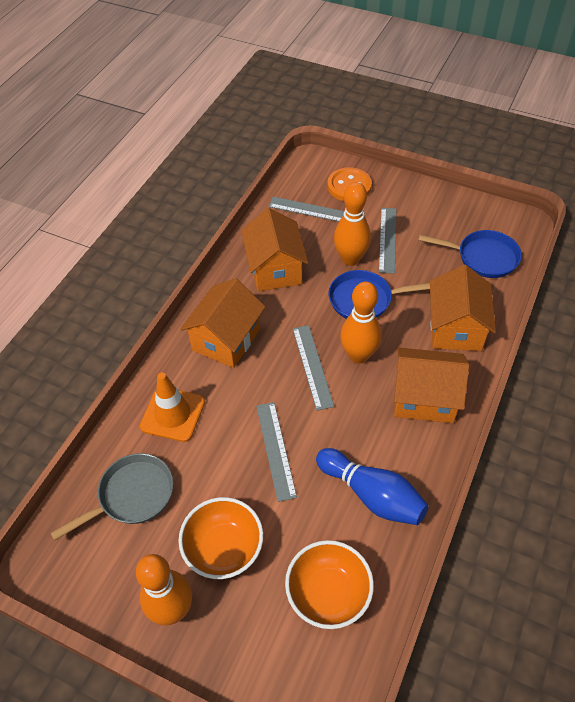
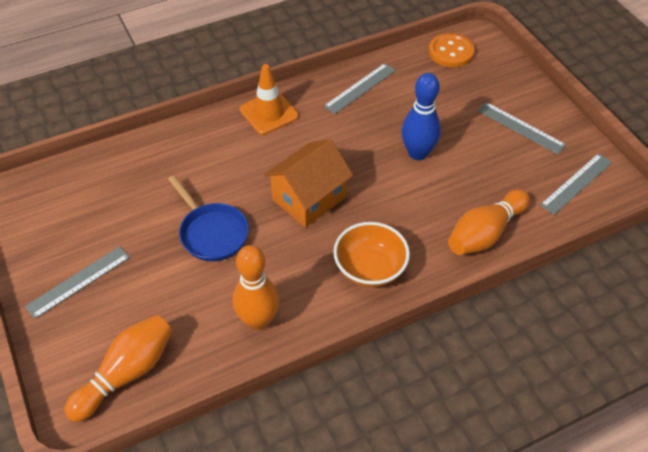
blue pan: 2 -> 1
grey pan: 1 -> 0
orange bowl: 2 -> 1
orange house: 4 -> 1

